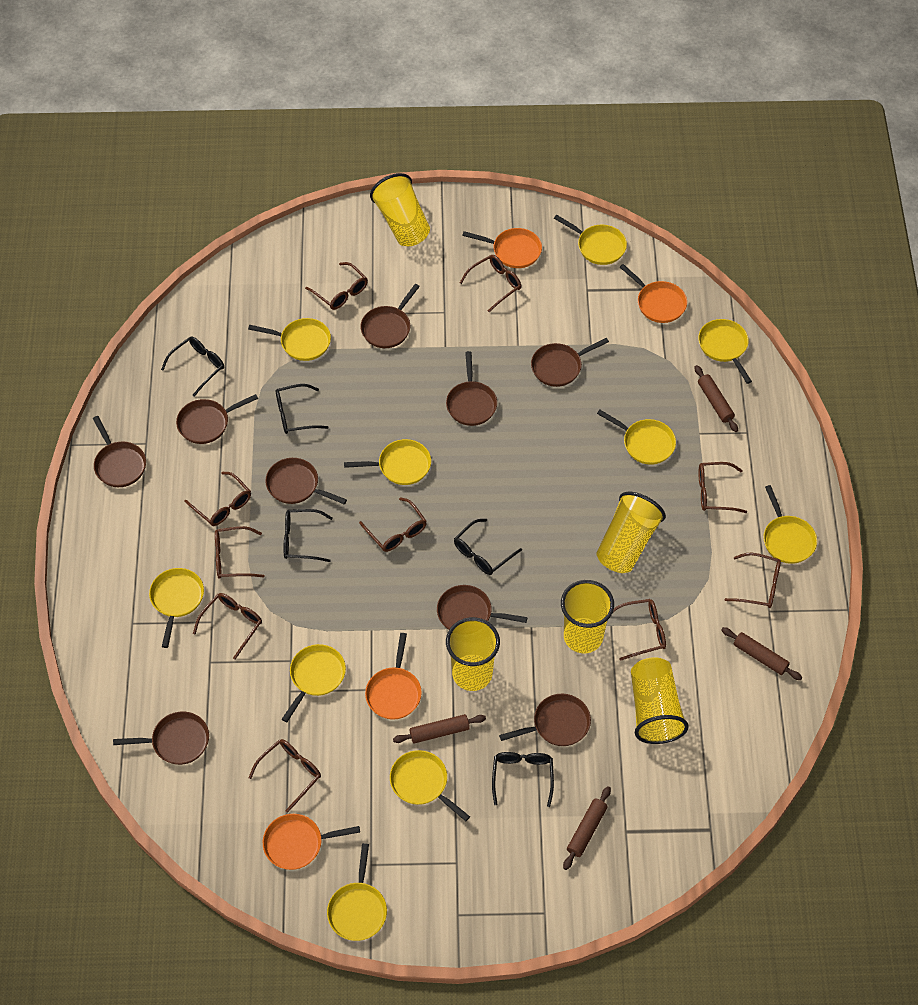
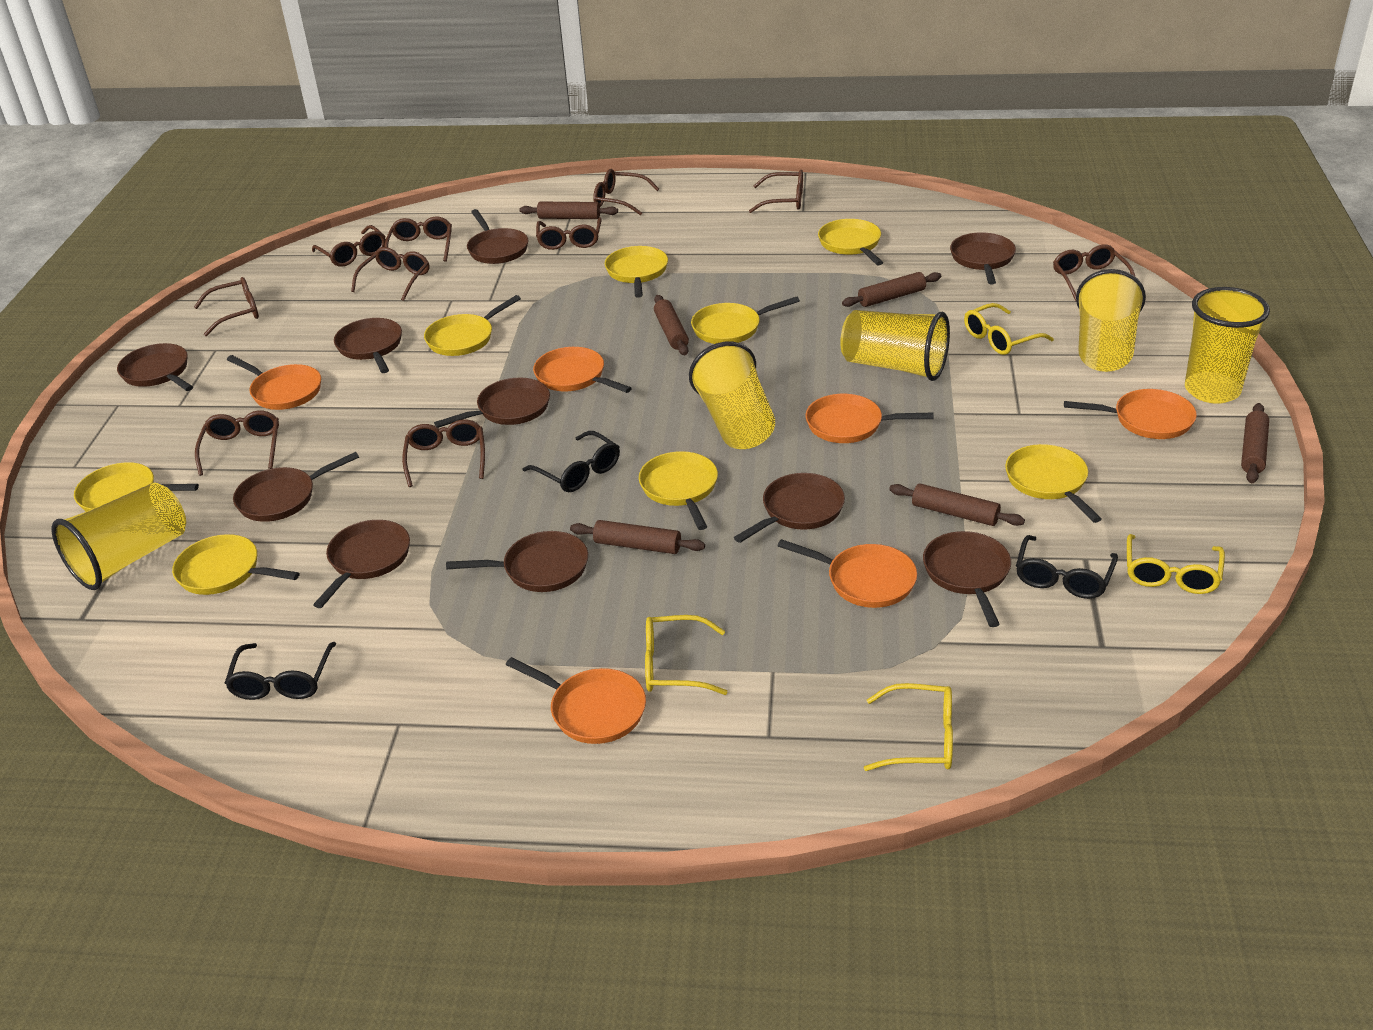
black glasses: 5 -> 3
brown pan: 9 -> 10
brown rolling pin: 4 -> 6
orange pan: 4 -> 6
yellow glasses: 0 -> 4
yellow pan: 10 -> 8

